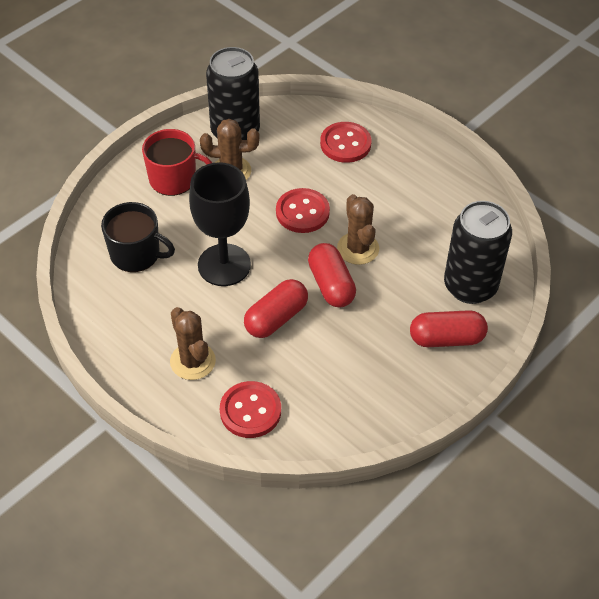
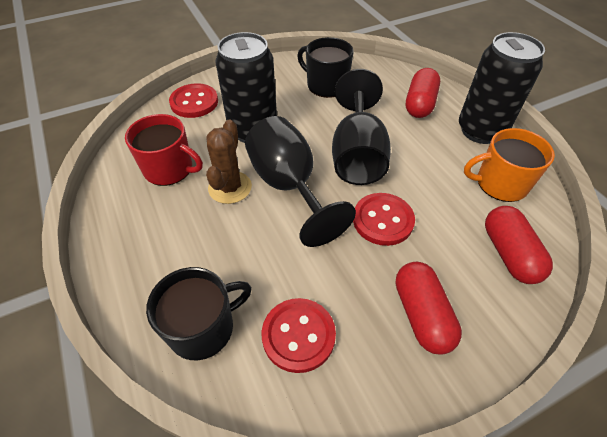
black goblet: 1 -> 2
black mug: 1 -> 2
brown cactus: 3 -> 1
orange mug: 0 -> 1

